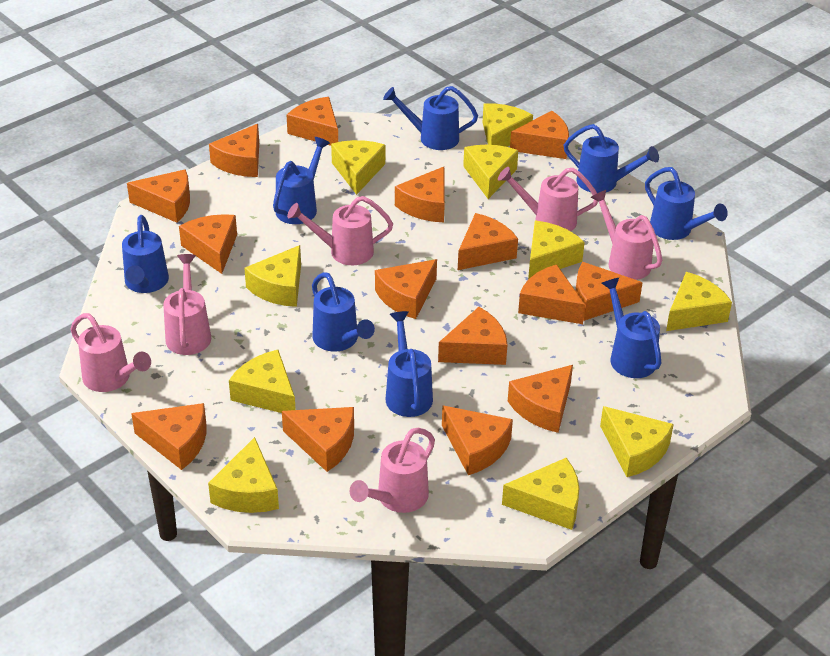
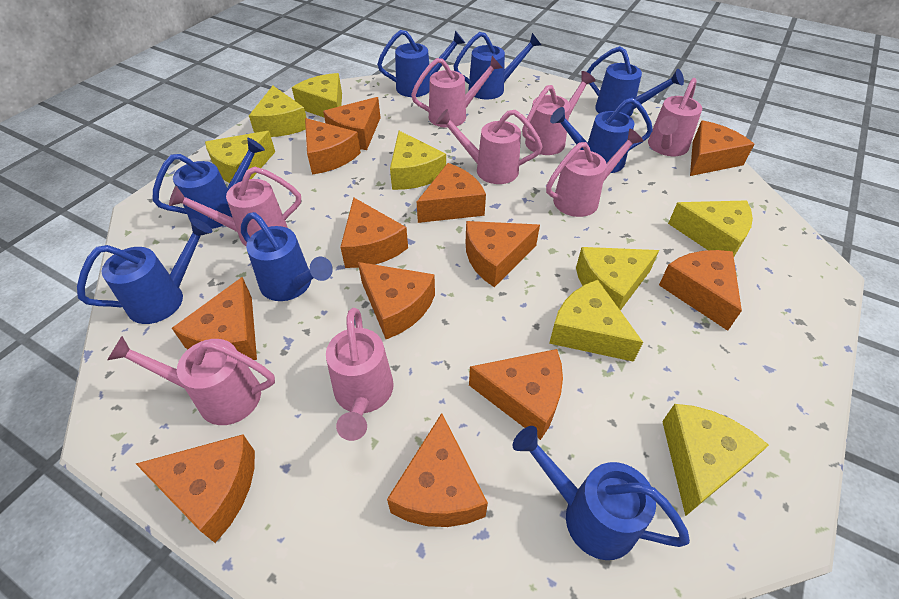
orange cheese: 15 -> 12
pink watering can: 6 -> 8
yellow cheese: 10 -> 8

